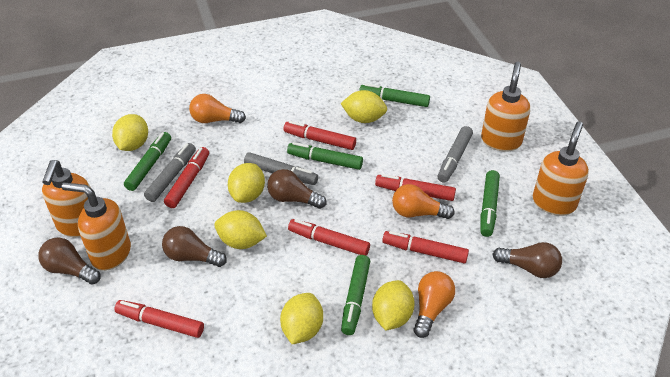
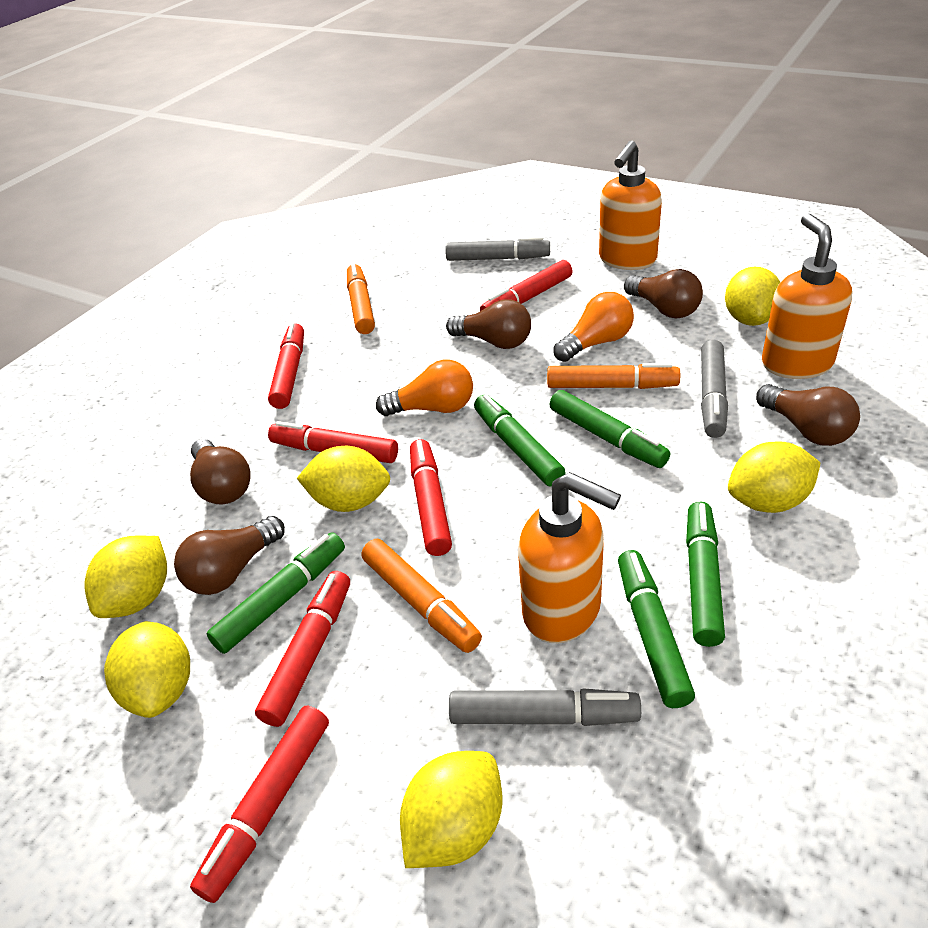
brown light bulb: 4 -> 5
orange light bulb: 3 -> 2
orange marker: 0 -> 3
orange soap dispenser: 4 -> 3

